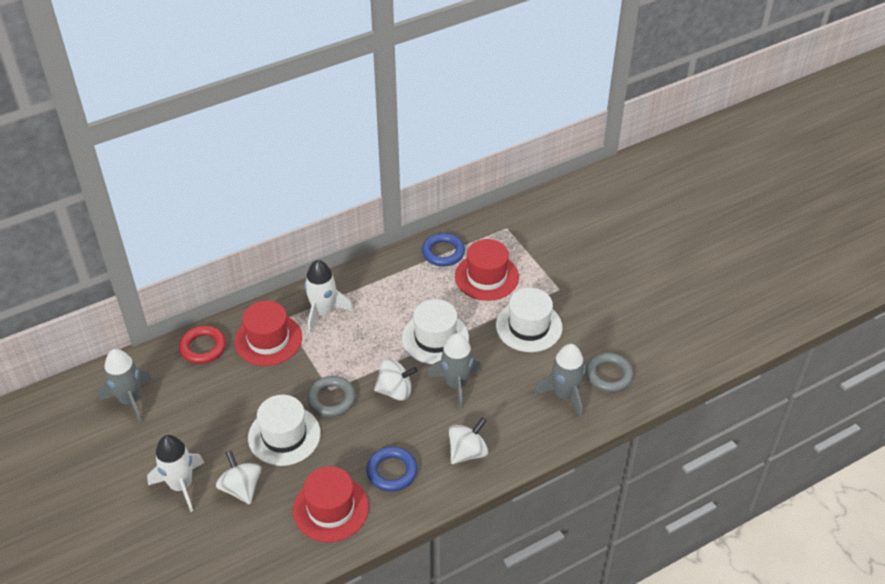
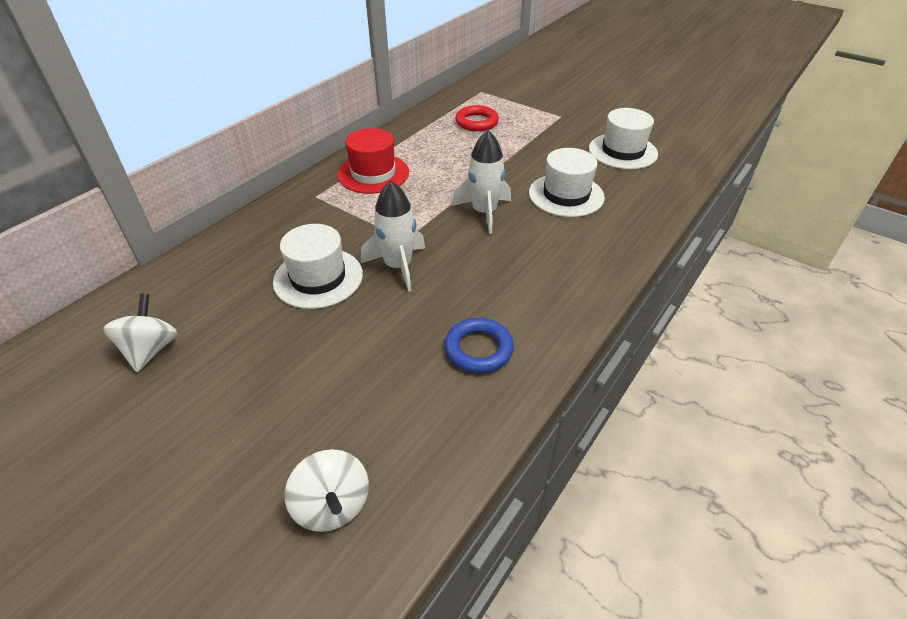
blue ring: 2 -> 1
grey ring: 2 -> 0
grey rocket: 3 -> 0
red hat: 3 -> 1
white spinning top: 3 -> 2

